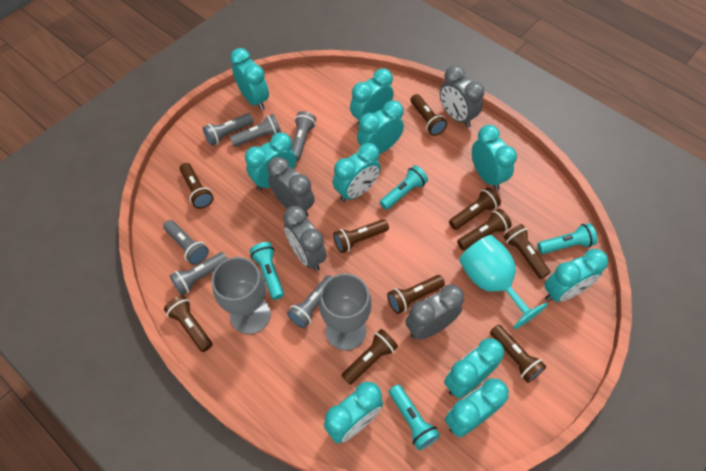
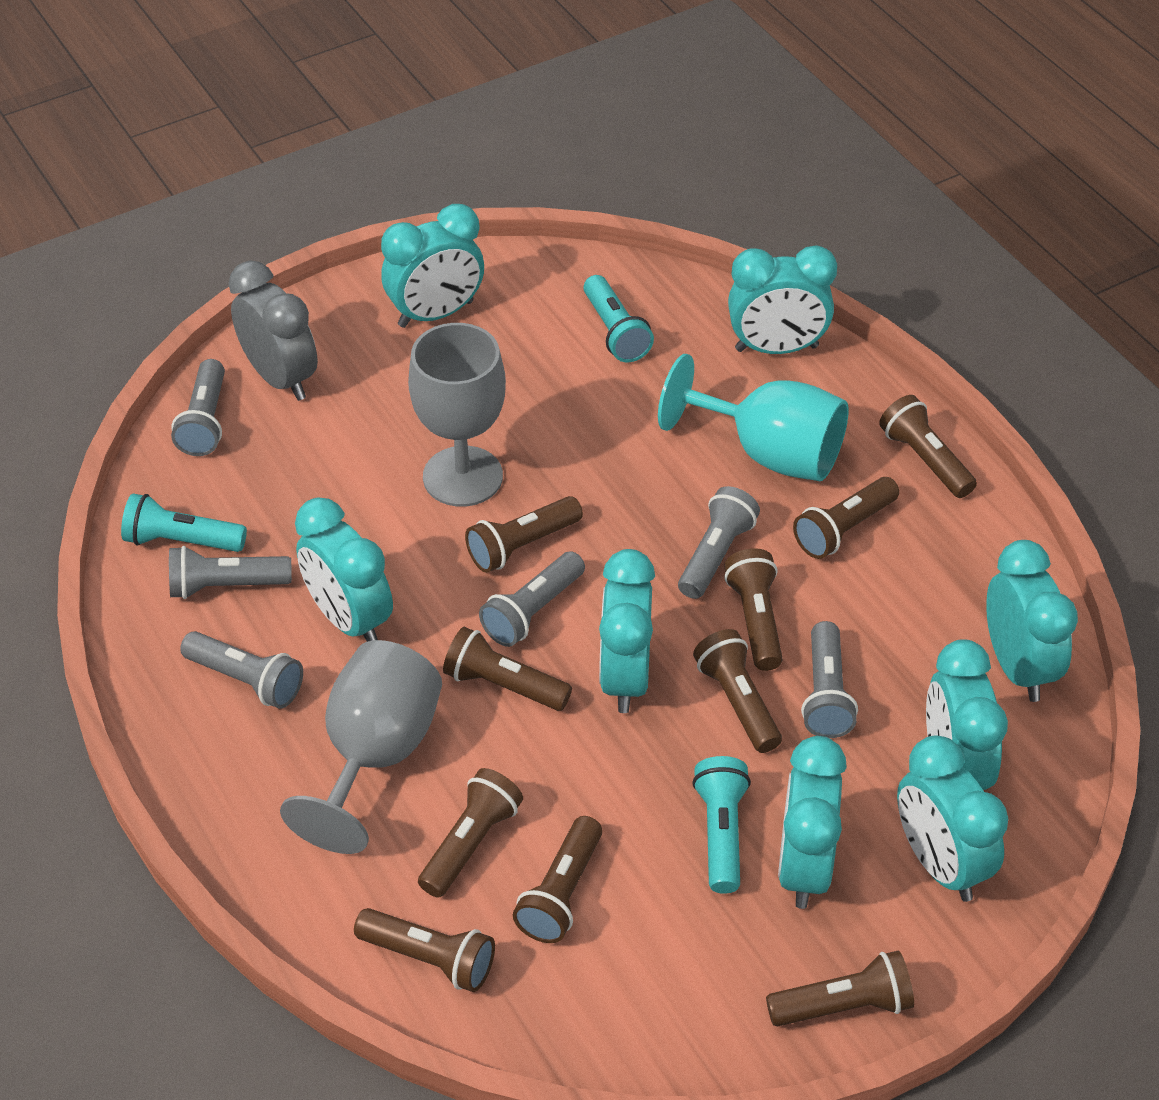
grey clock: 4 -> 1
turquoise clock: 10 -> 8
turquoise flashlight: 4 -> 3

